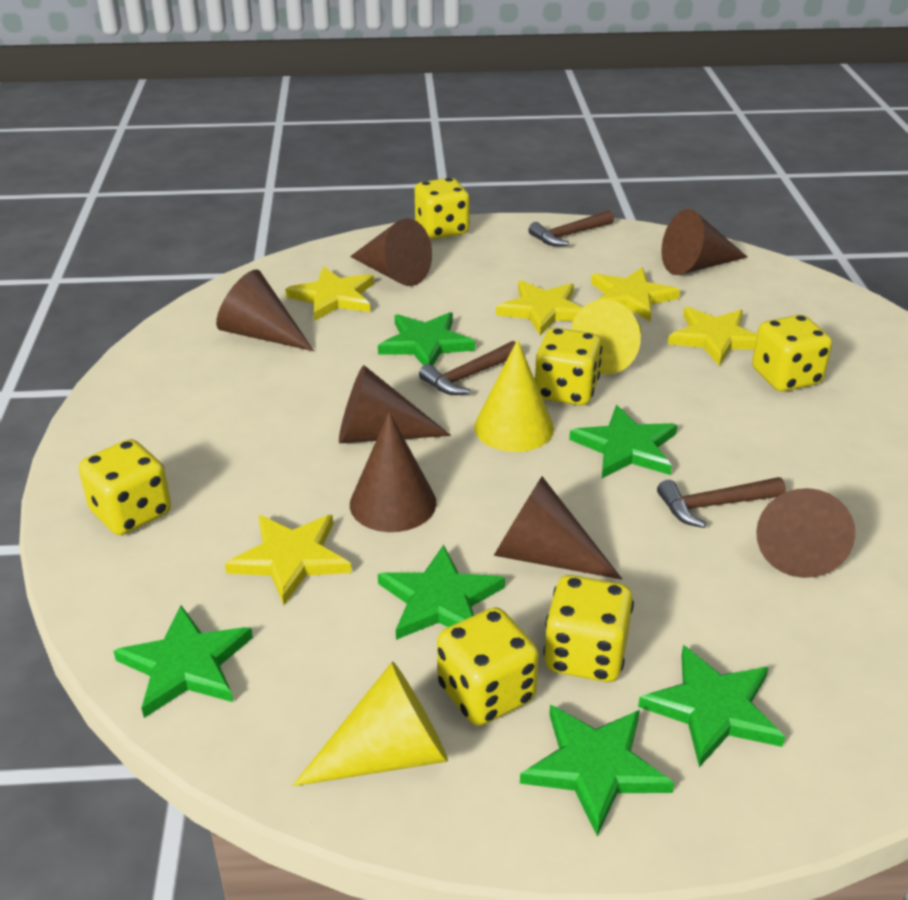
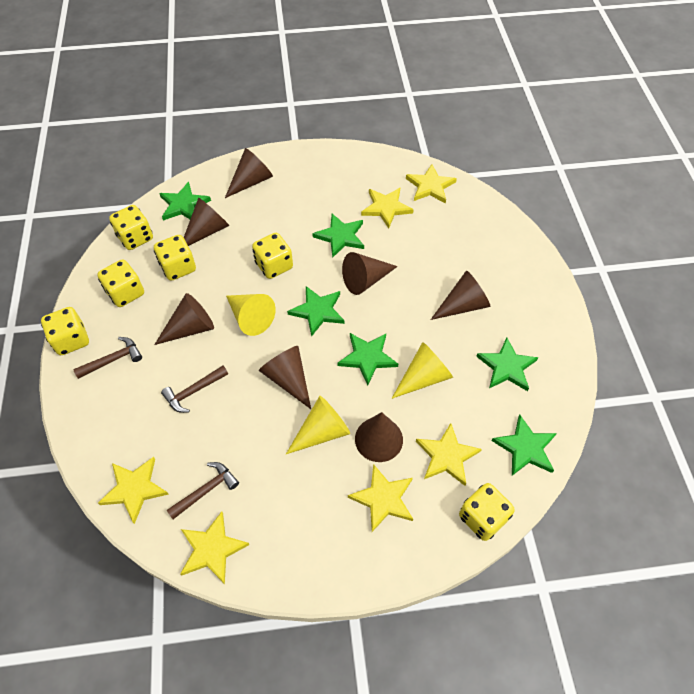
yellow star: 5 -> 6

